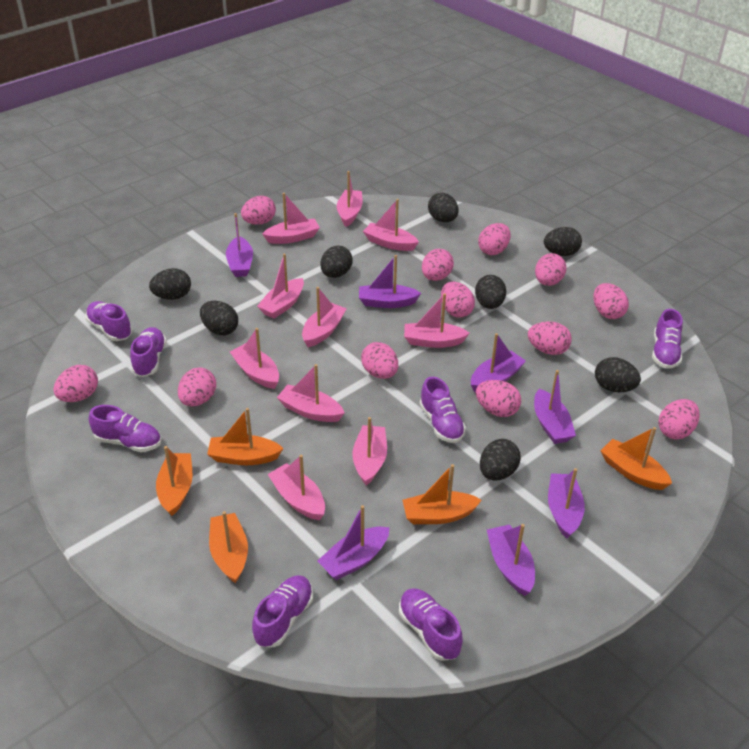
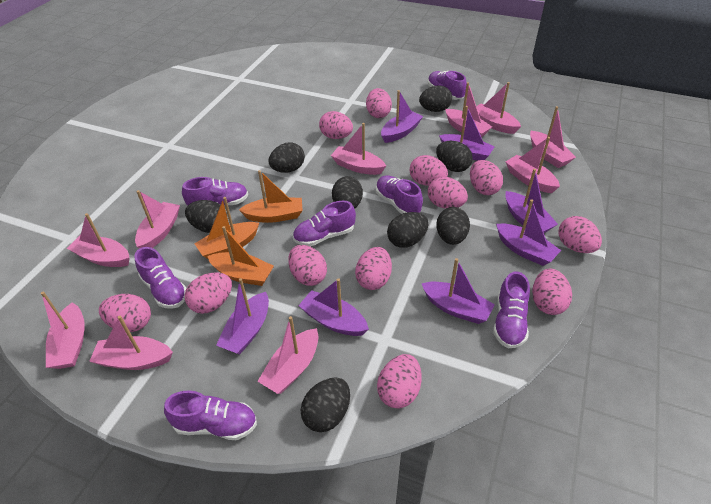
orange boat: 5 -> 3

